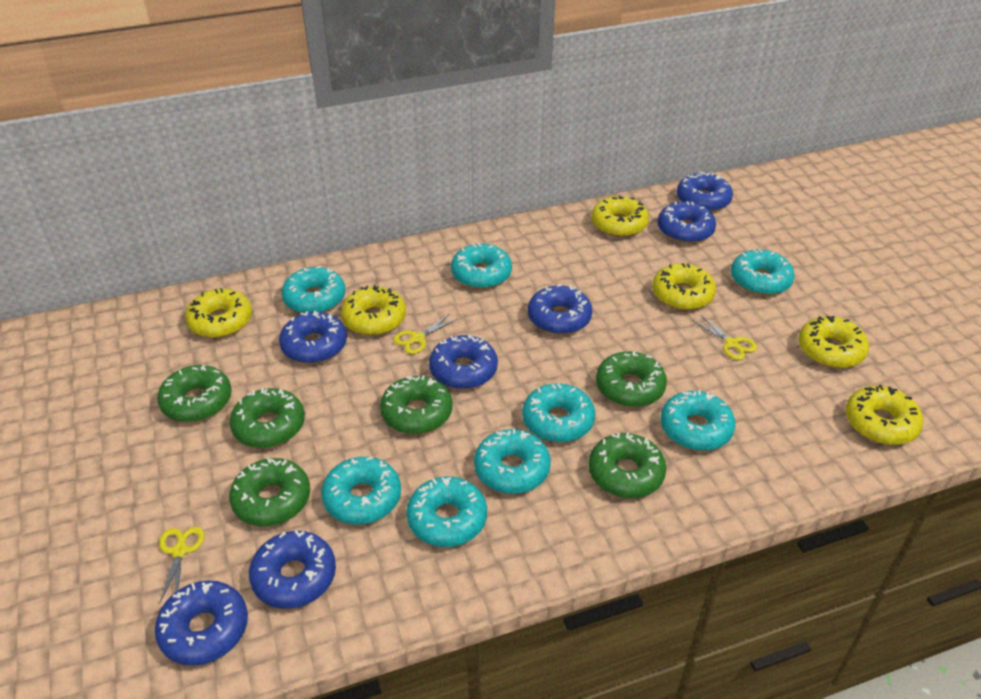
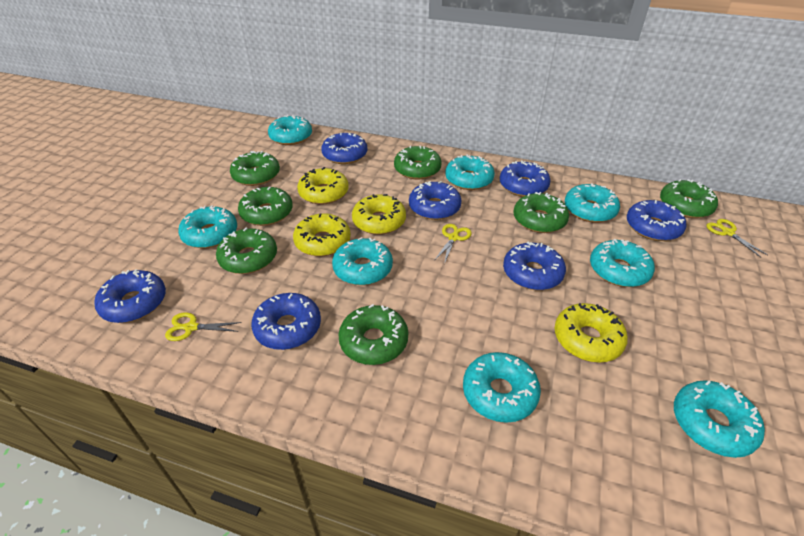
green donut: 6 -> 7
yellow donut: 6 -> 4

